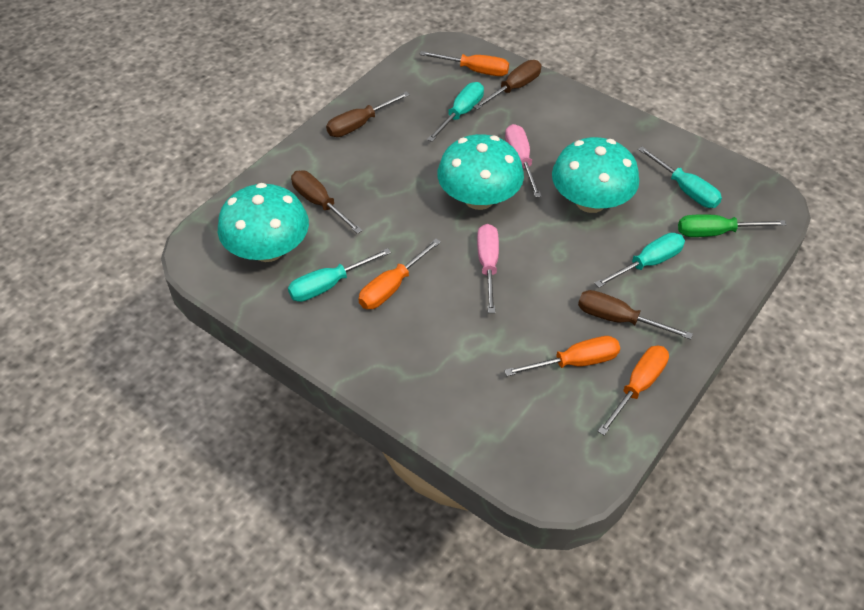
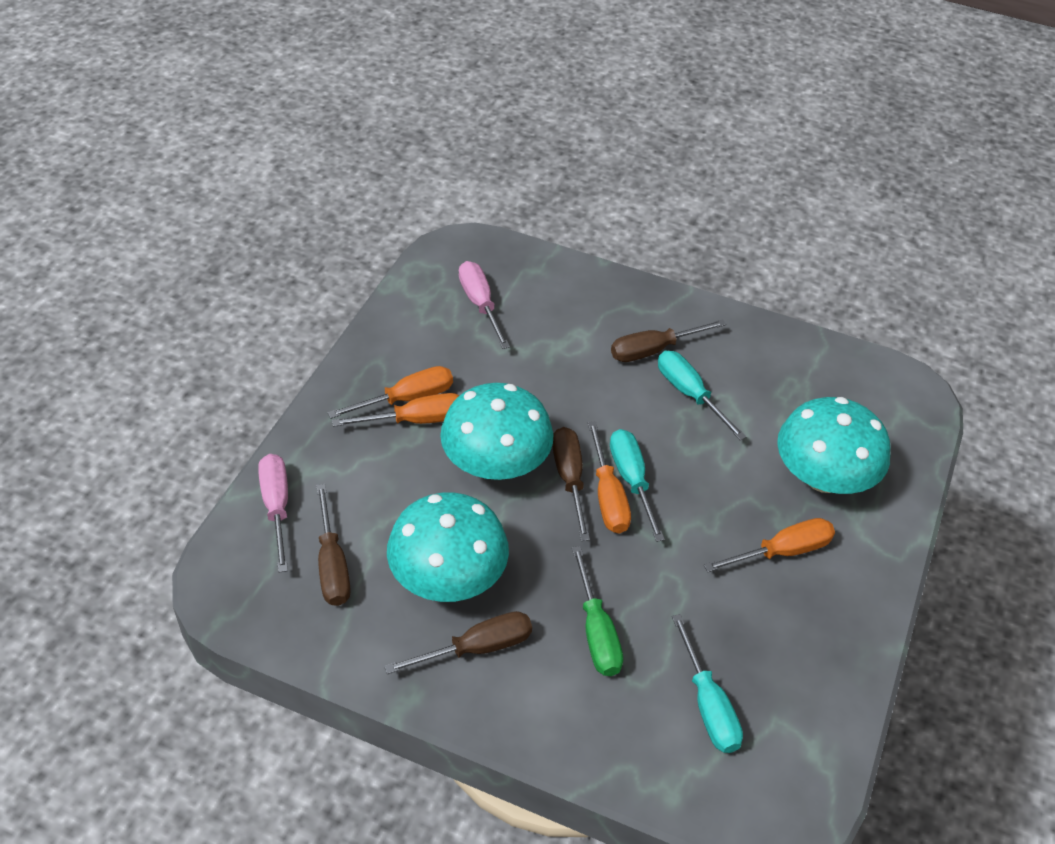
turquoise screwdriver: 4 -> 3

